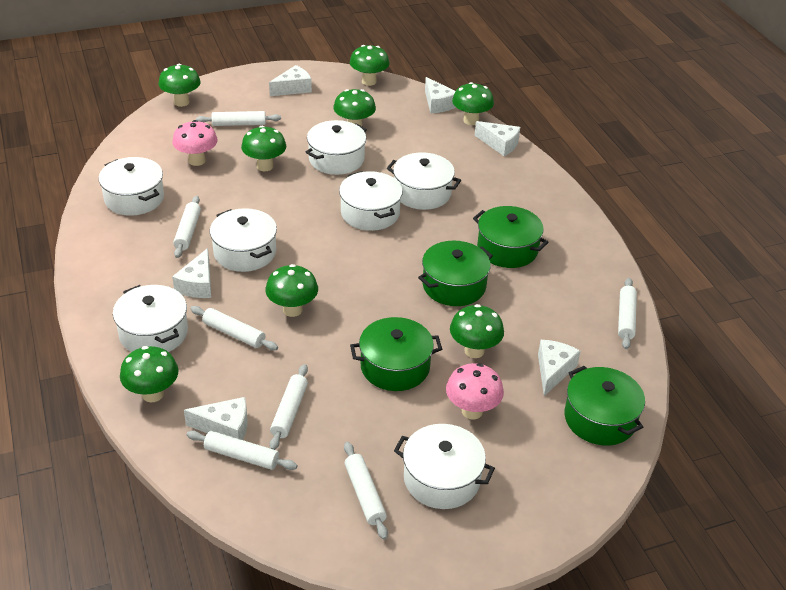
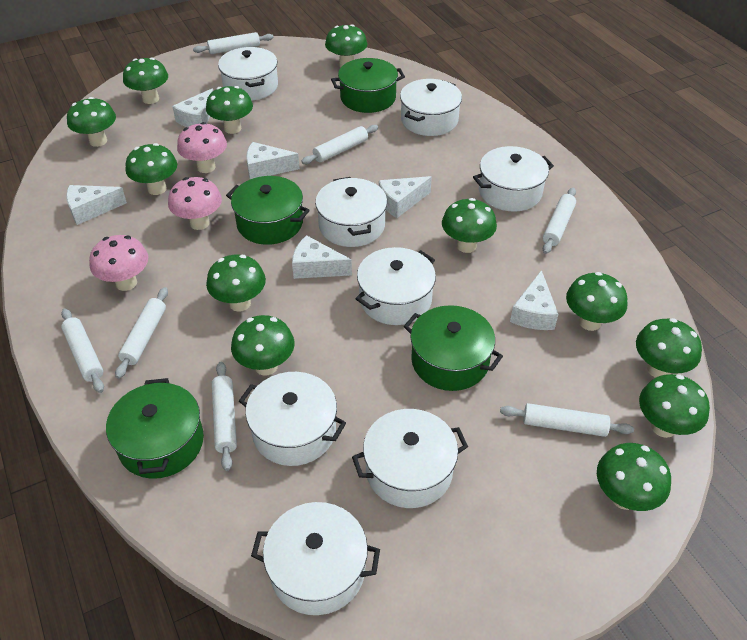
green mushroom: 8 -> 12
pink mushroom: 2 -> 3
white pot: 7 -> 8

